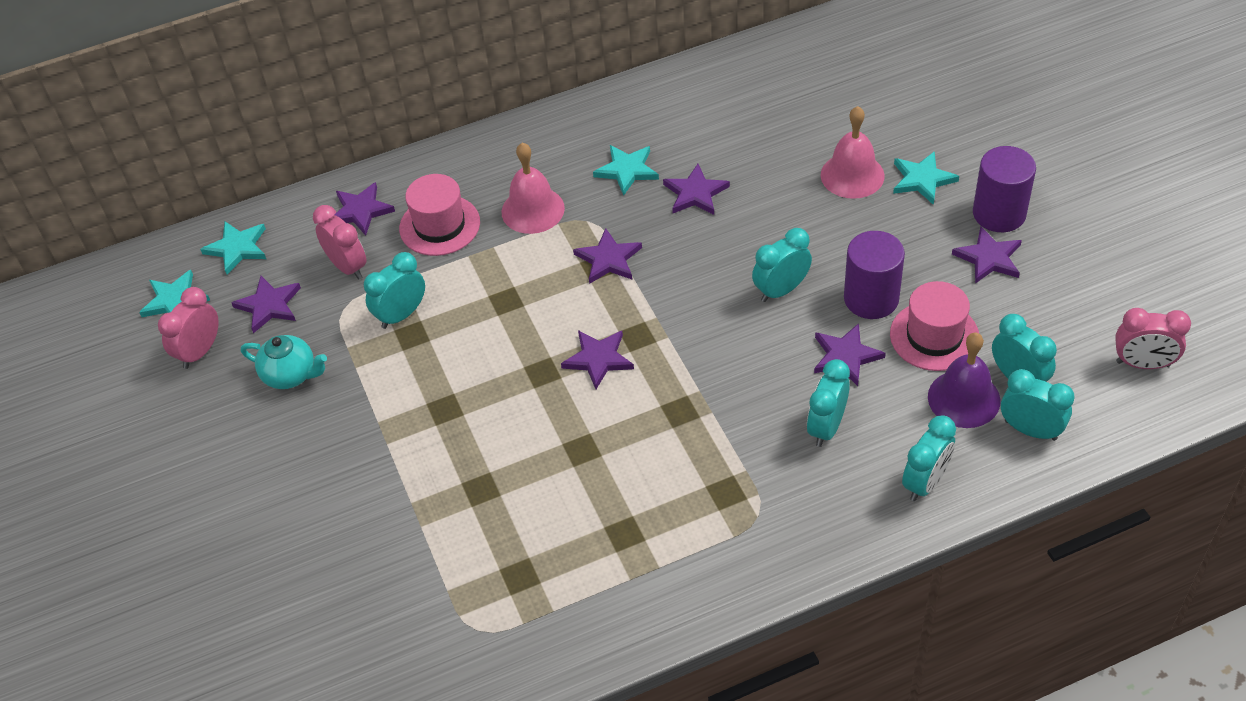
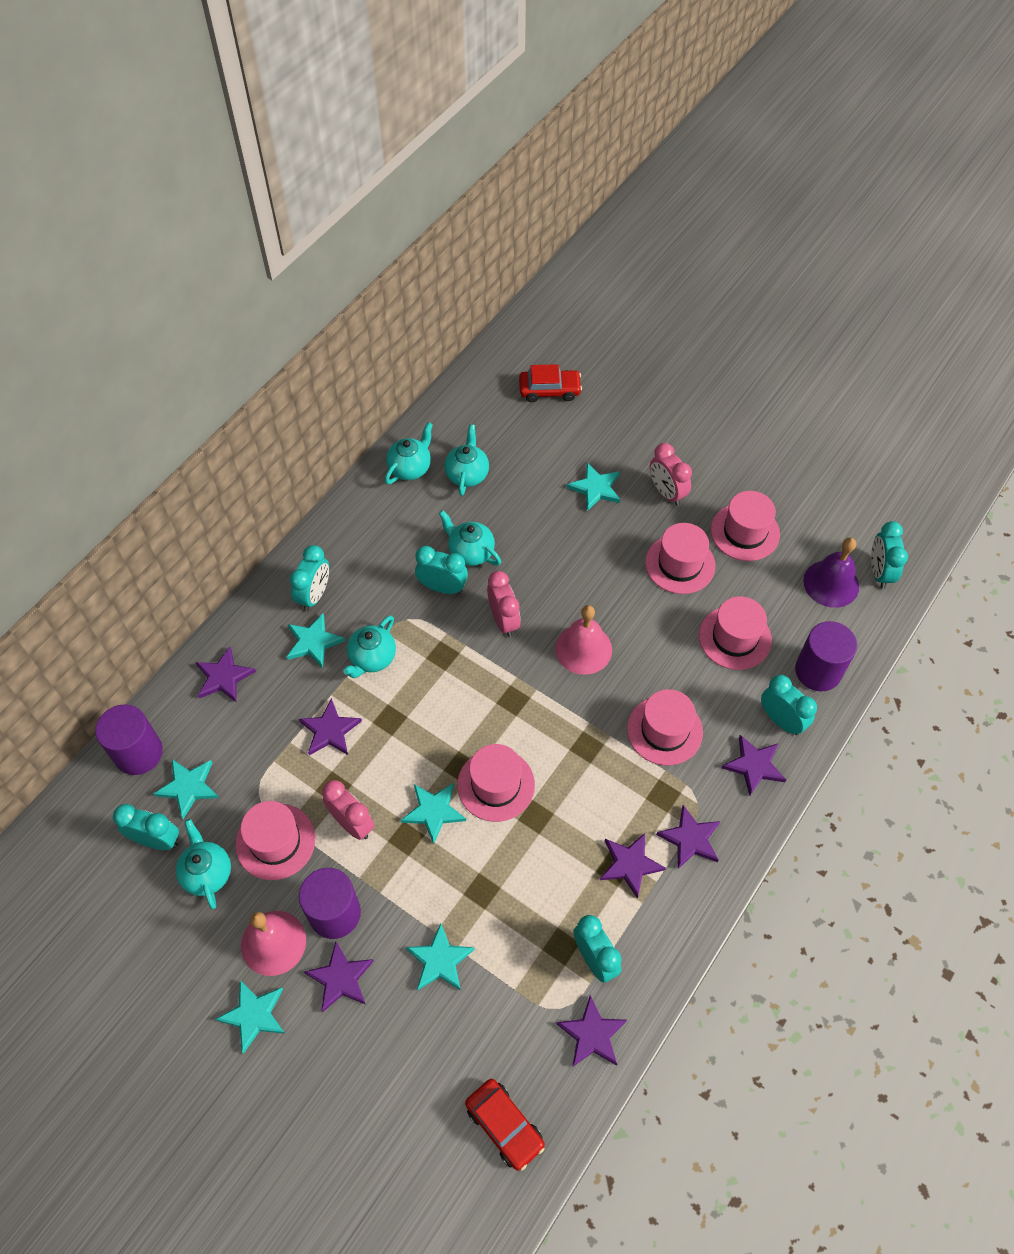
pink hat: 2 -> 6
purple cylinder: 2 -> 3
red car: 0 -> 2
turquoise star: 4 -> 6
turquoise teapot: 1 -> 5

